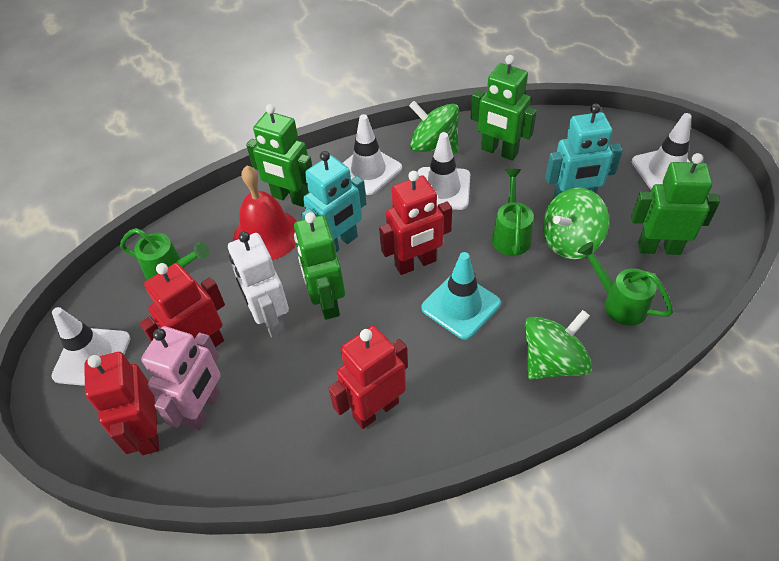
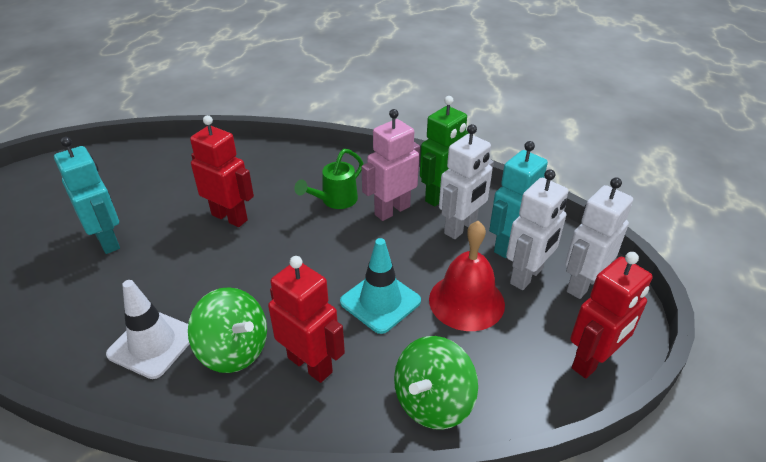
green robot: 4 -> 1
green spinning top: 3 -> 2
green watering can: 3 -> 1
red robot: 4 -> 3
white robot: 1 -> 3
white traffic cone: 4 -> 1

